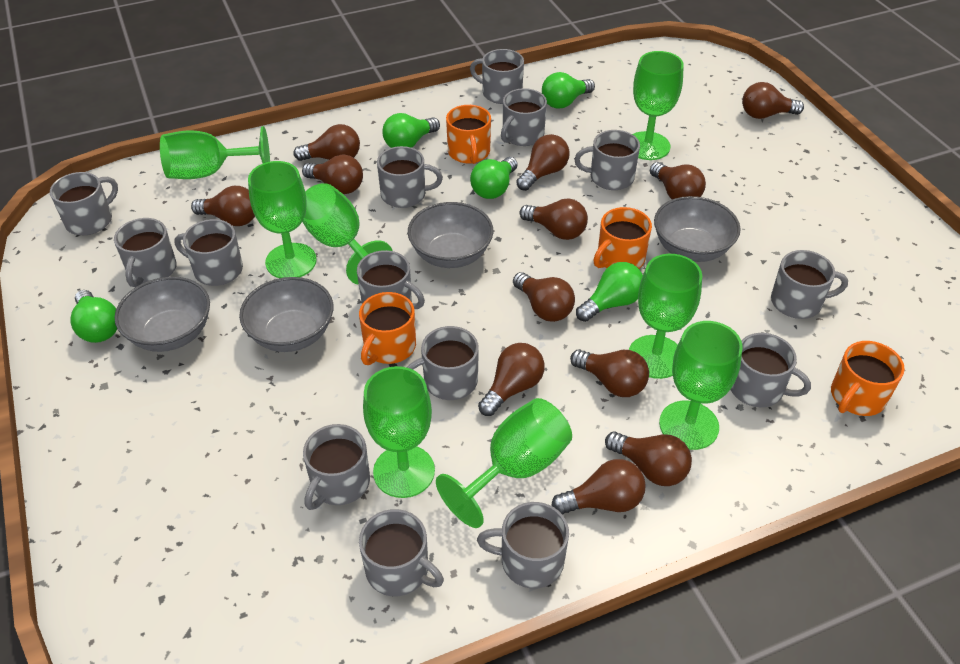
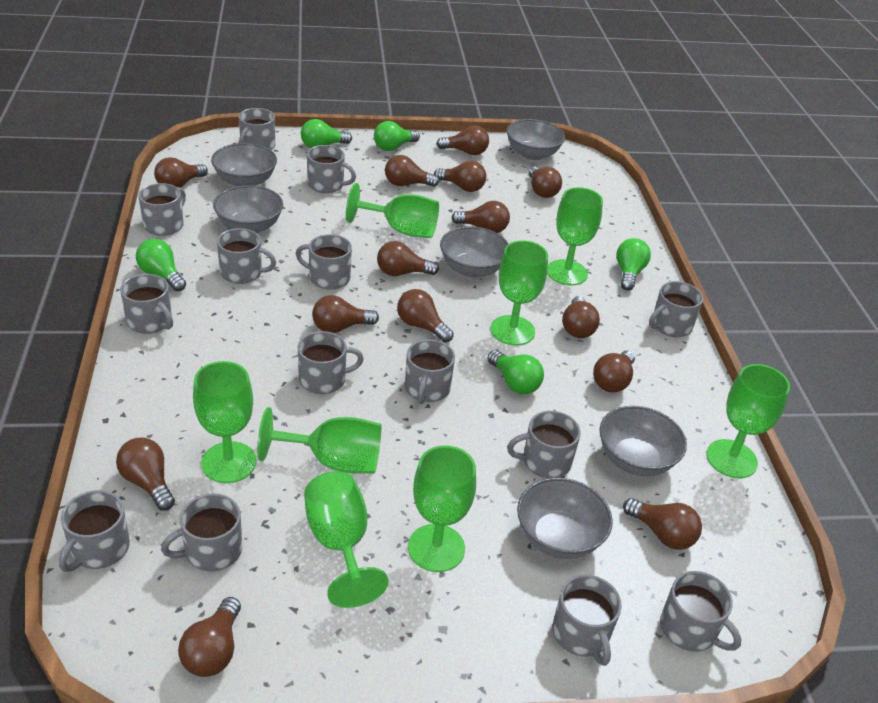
brown light bulb: 12 -> 14
grey bowl: 4 -> 6
orange mug: 4 -> 0

